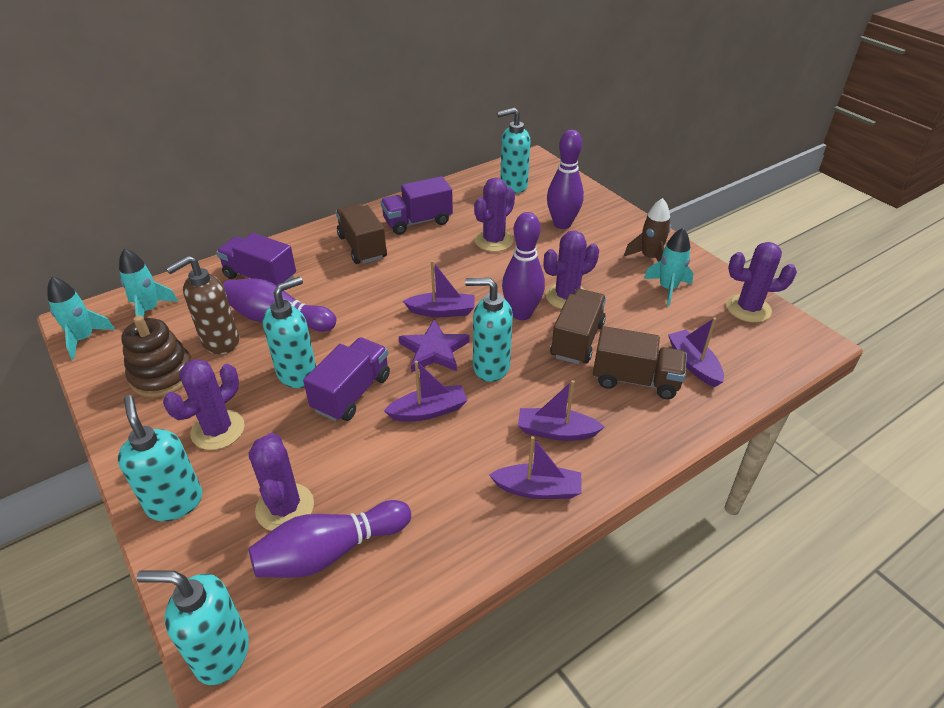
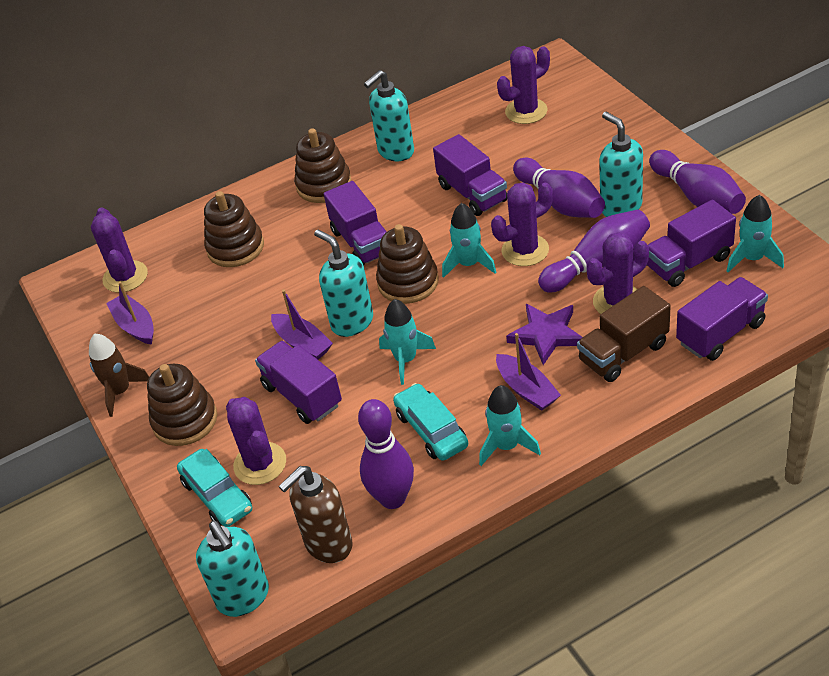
brown stacking toy: 1 -> 4
brown truck: 3 -> 1
purple boat: 5 -> 3
purple truck: 3 -> 5
turquoise car: 0 -> 2
turquoise rocket: 3 -> 4
turquoise soap dispenser: 5 -> 4

